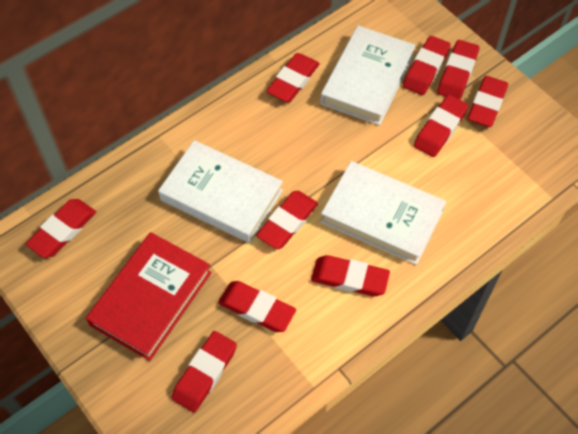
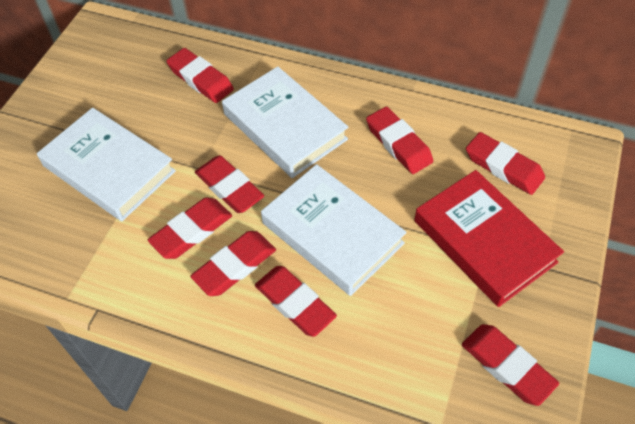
red eraser: 10 -> 8

